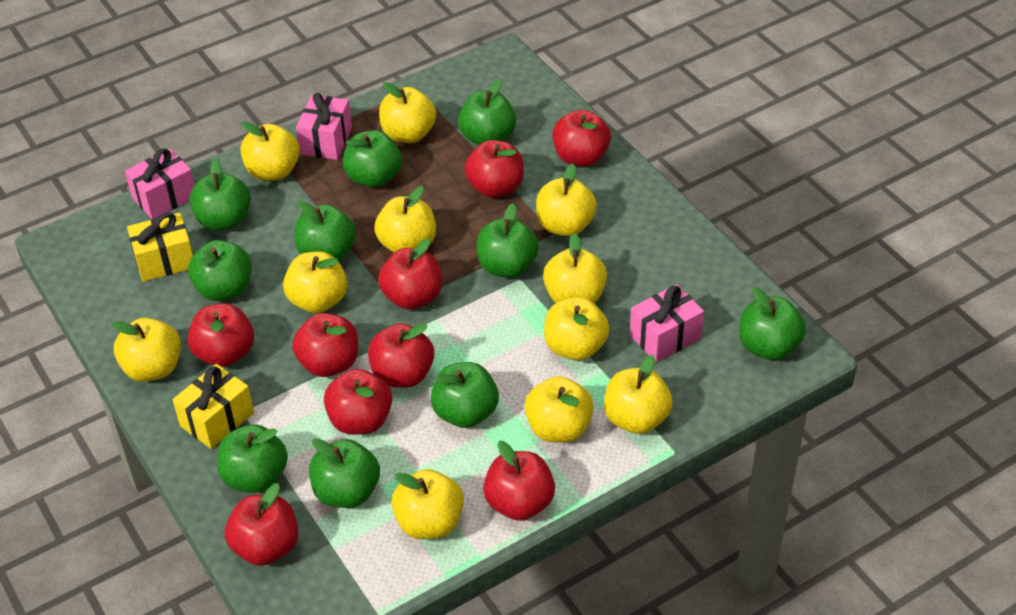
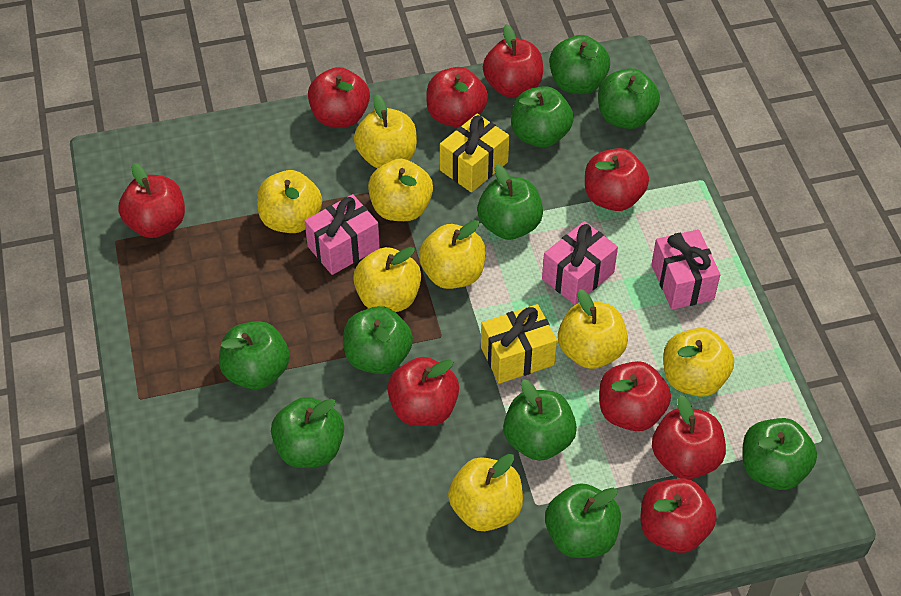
yellow apple: 11 -> 8

